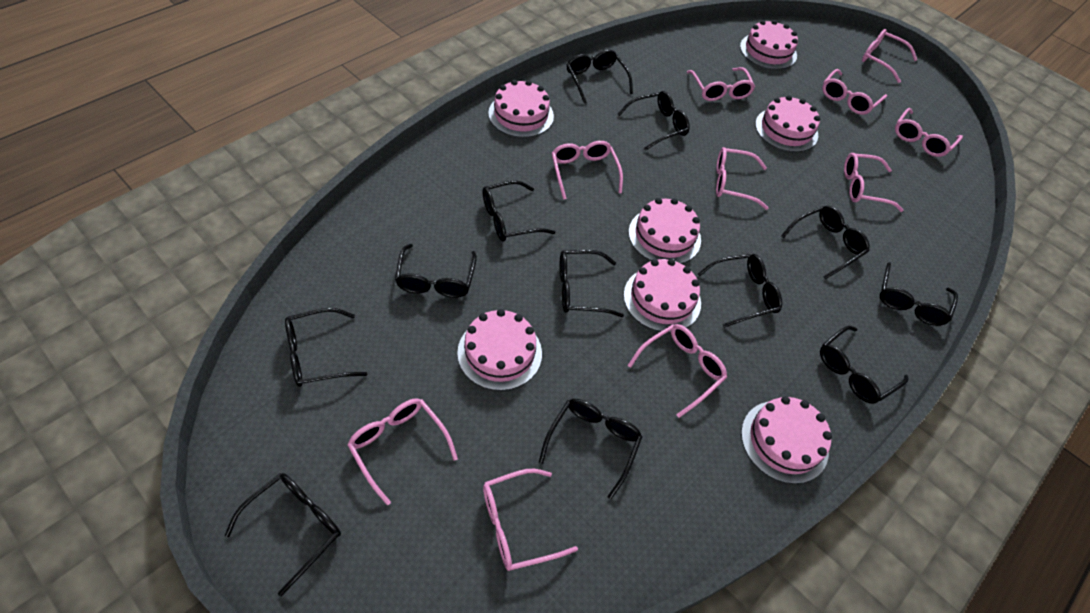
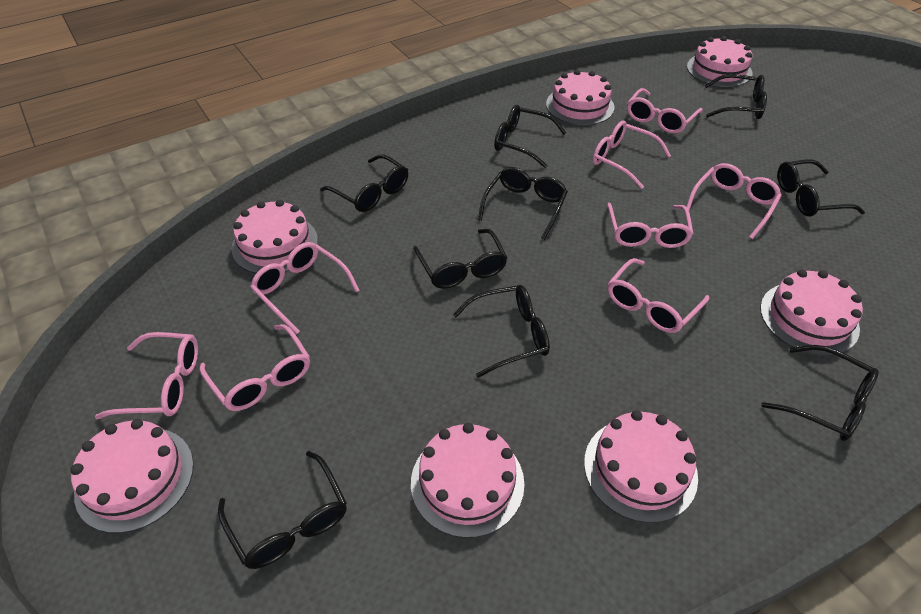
black glasses: 12 -> 9
pink glasses: 10 -> 8

